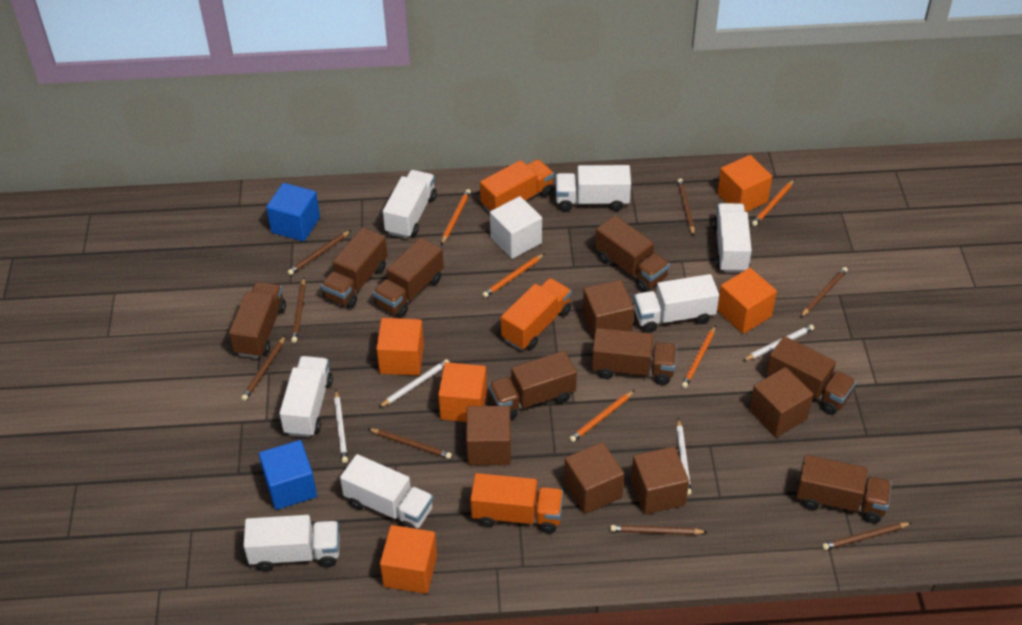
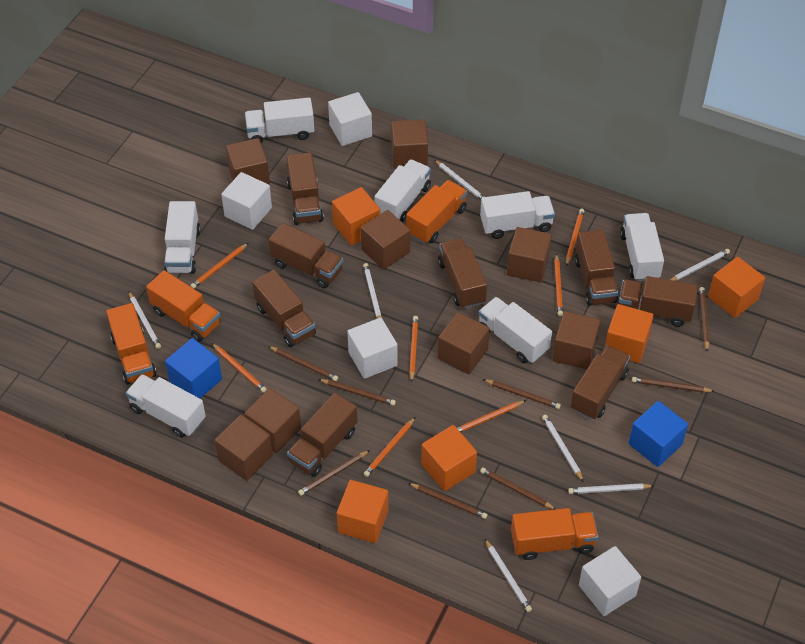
brown cube: 5 -> 8
orange pencil: 5 -> 7
orange truck: 3 -> 4
white cube: 1 -> 4
white pencil: 4 -> 7

